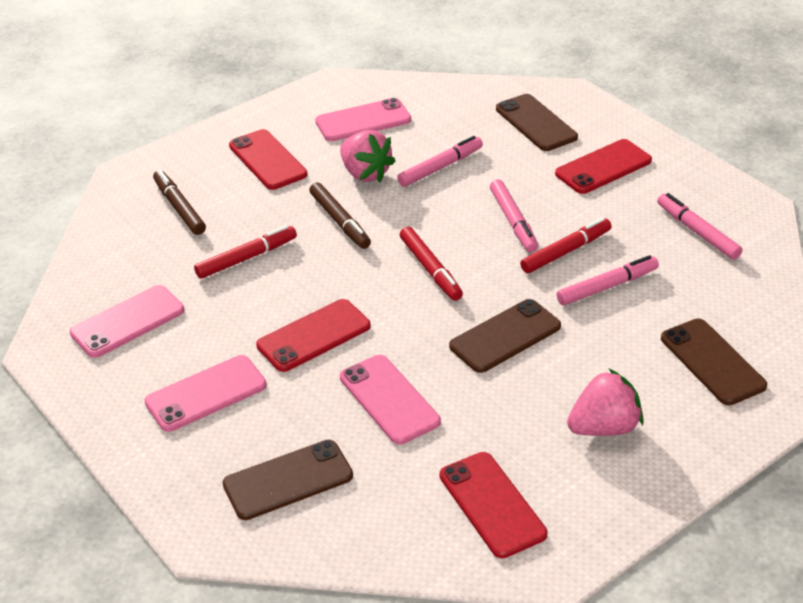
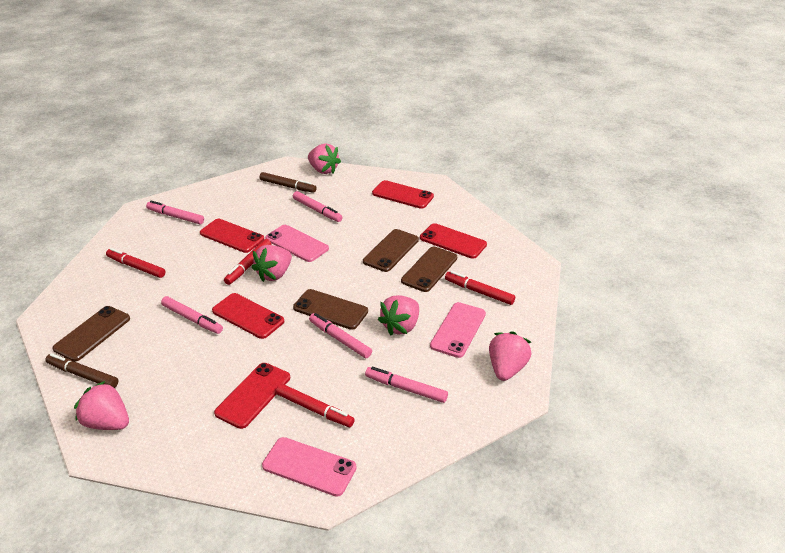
pink marker: 4 -> 5
pink phone: 4 -> 3
pink strawberry: 2 -> 5
red marker: 3 -> 4
red phone: 4 -> 5

